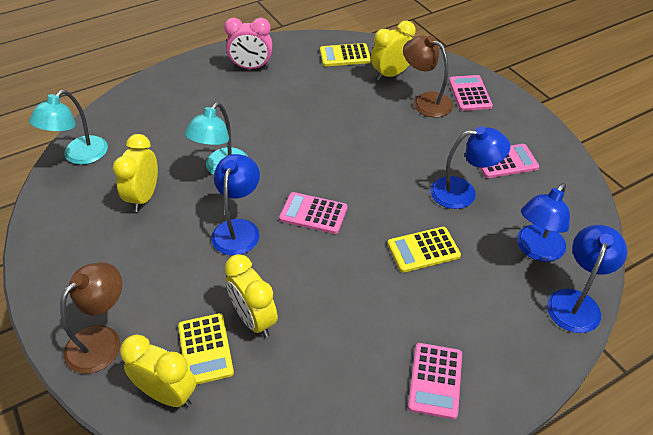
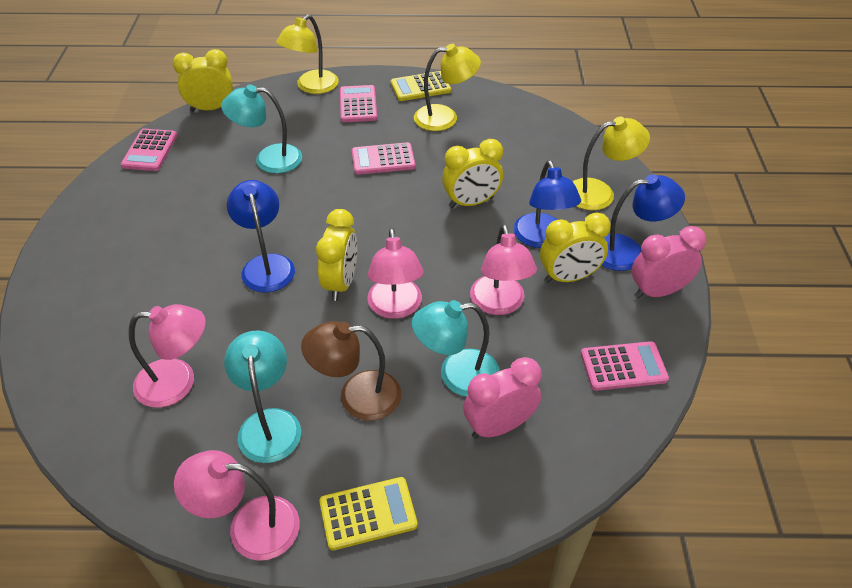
blue lamp: 4 -> 3
brown lamp: 2 -> 1
pink clock: 1 -> 2
pink lamp: 0 -> 4
turquoise lamp: 2 -> 3
yellow calculator: 3 -> 2
yellow lamp: 0 -> 3

